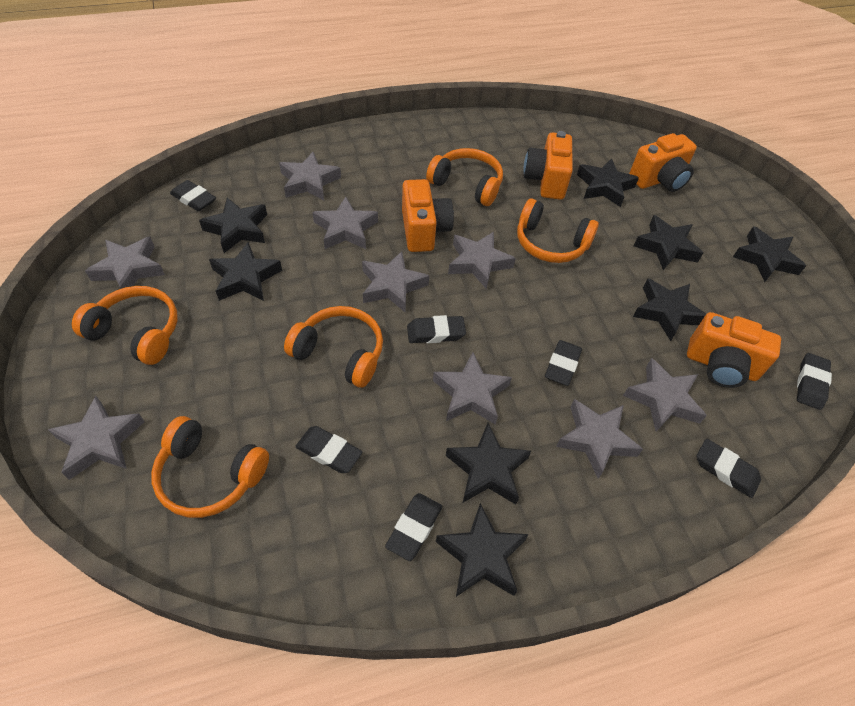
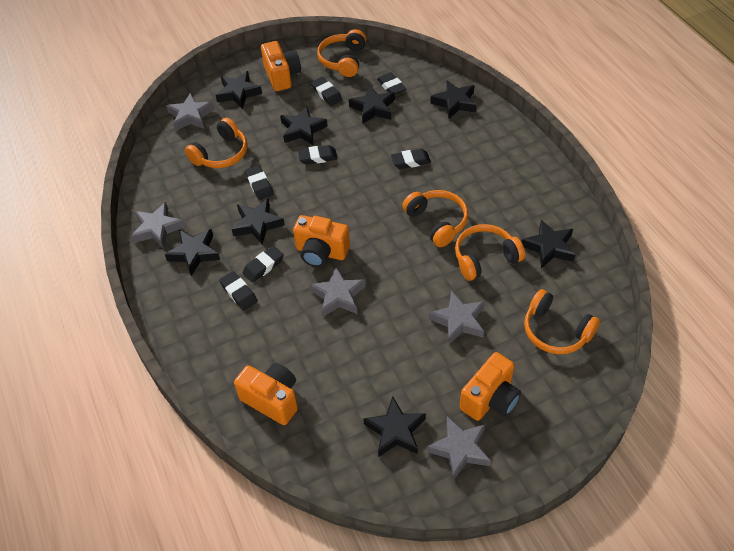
grey star: 9 -> 5

